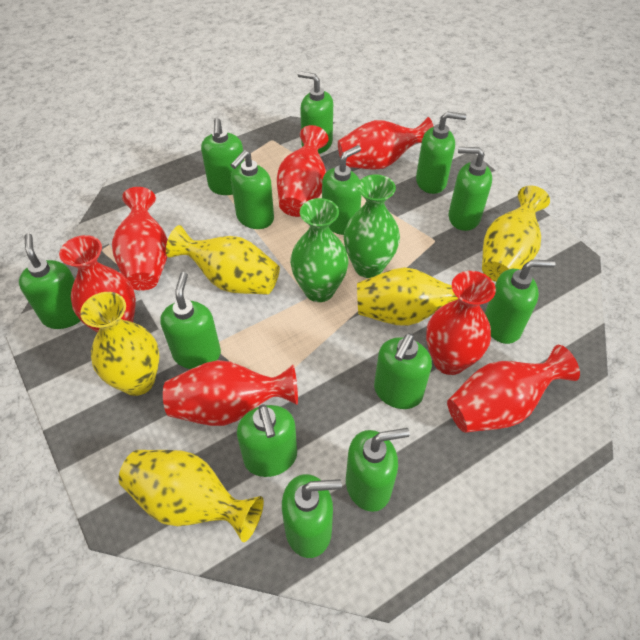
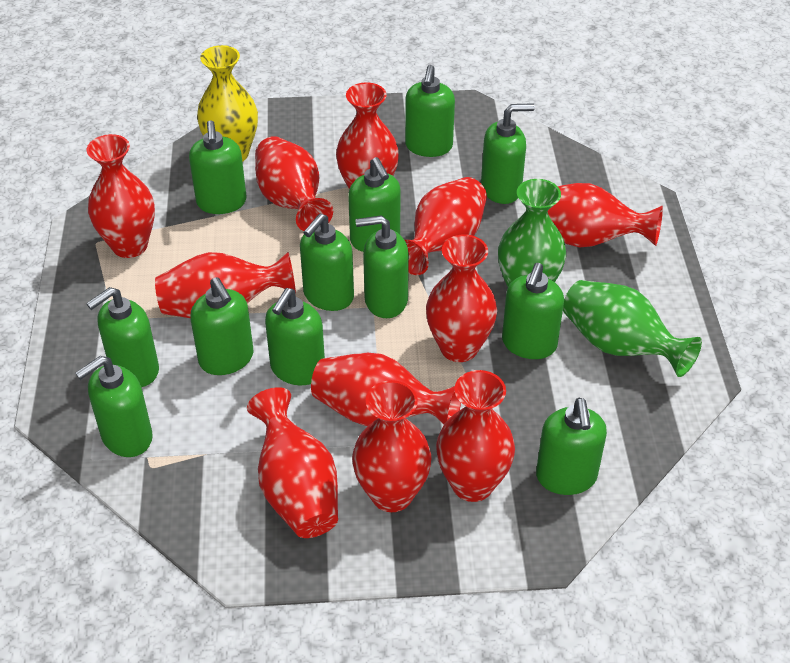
green soap dispenser: 13 -> 12
red vase: 7 -> 11
yellow vase: 5 -> 1

